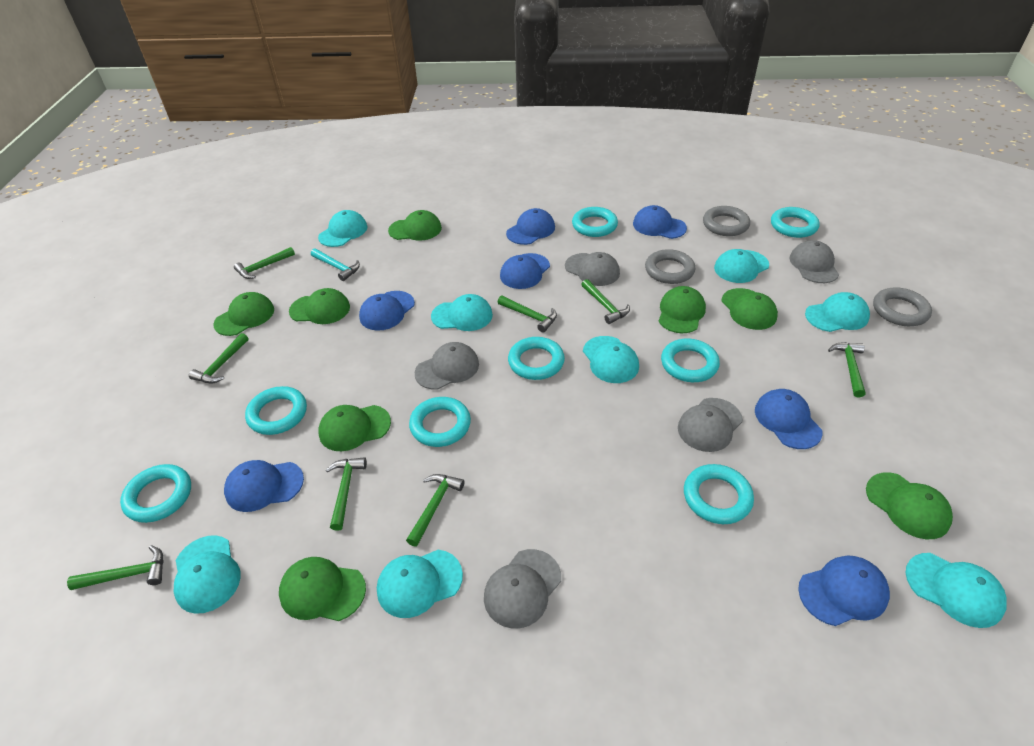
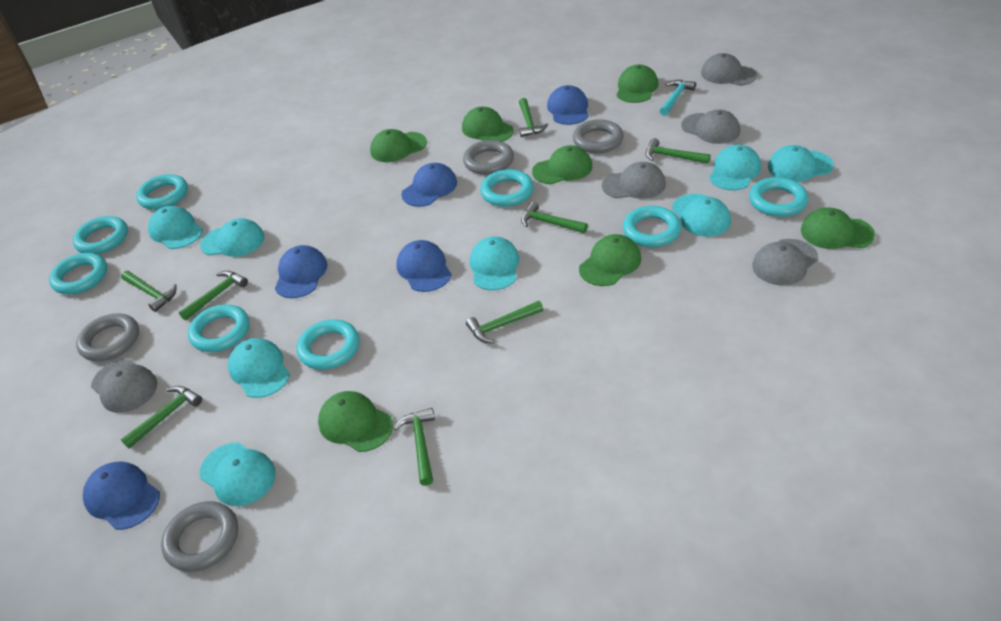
blue cap: 7 -> 5
green cap: 8 -> 7
grey ring: 3 -> 4

